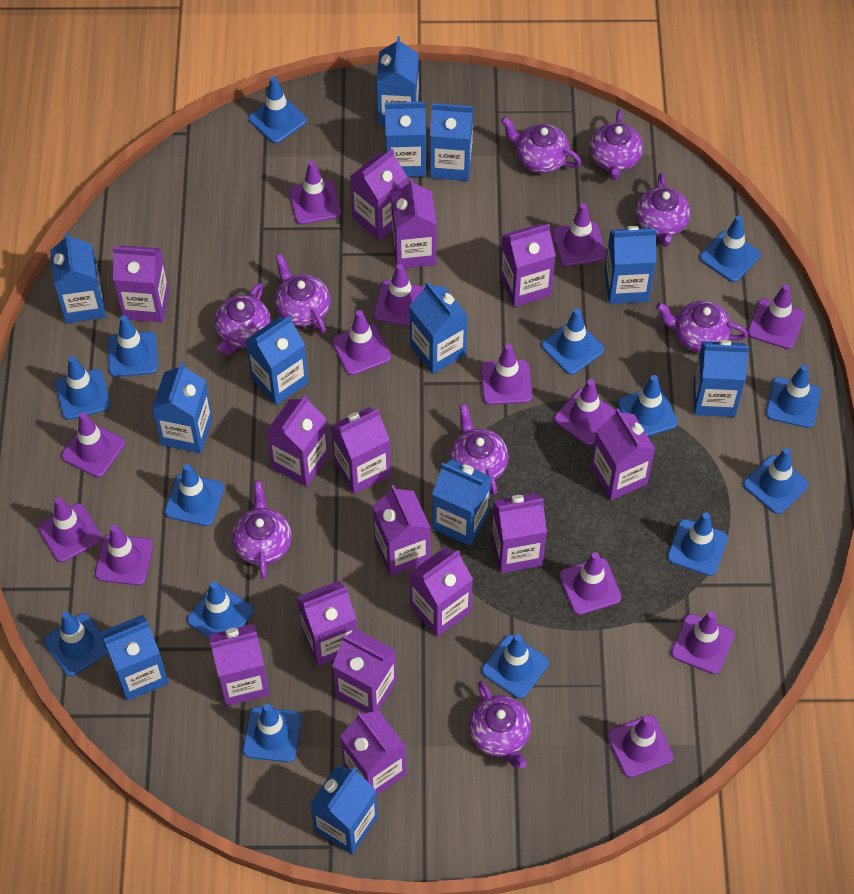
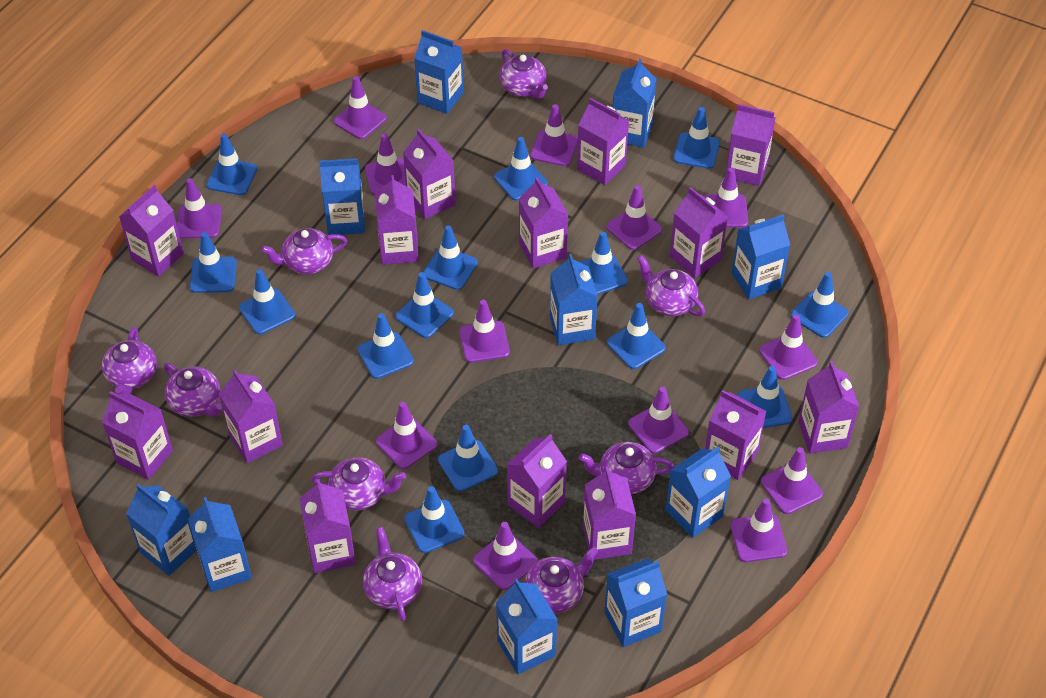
blue carton: 12 -> 10

